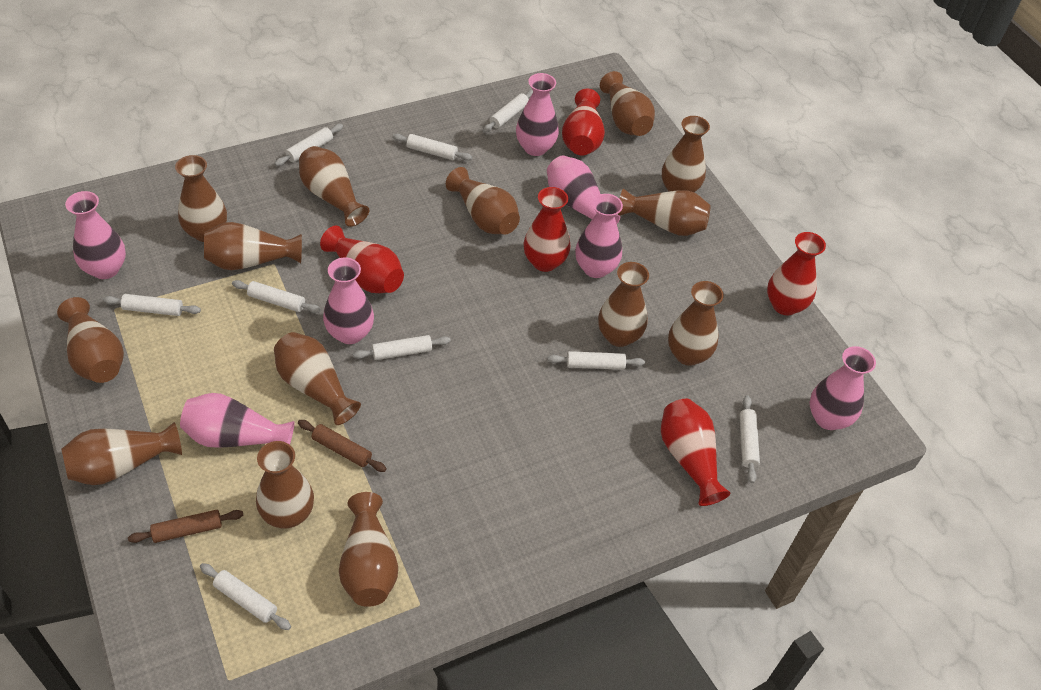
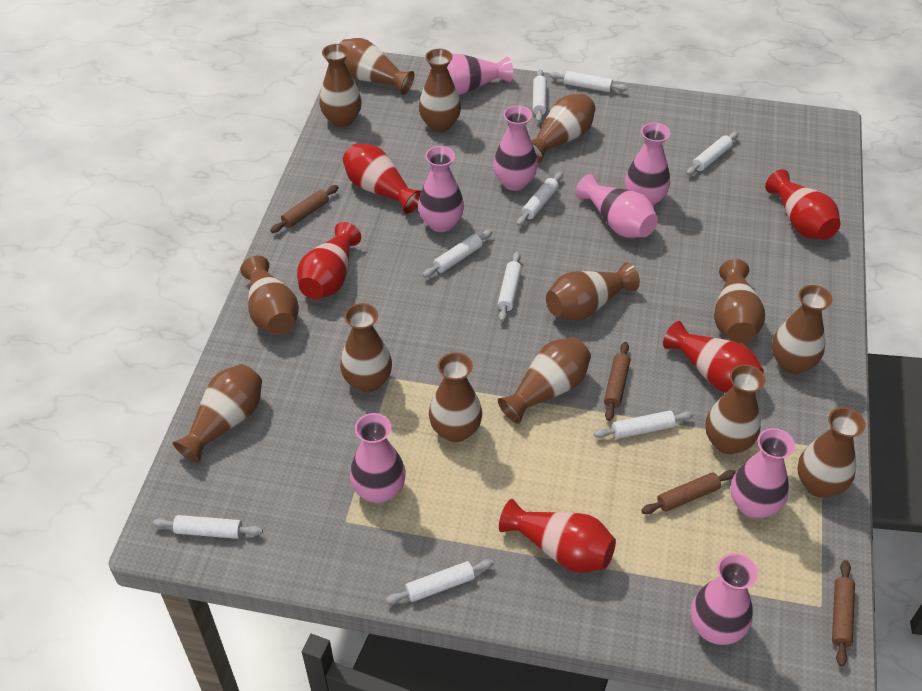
brown rolling pin: 2 -> 4
pink vase: 7 -> 8

